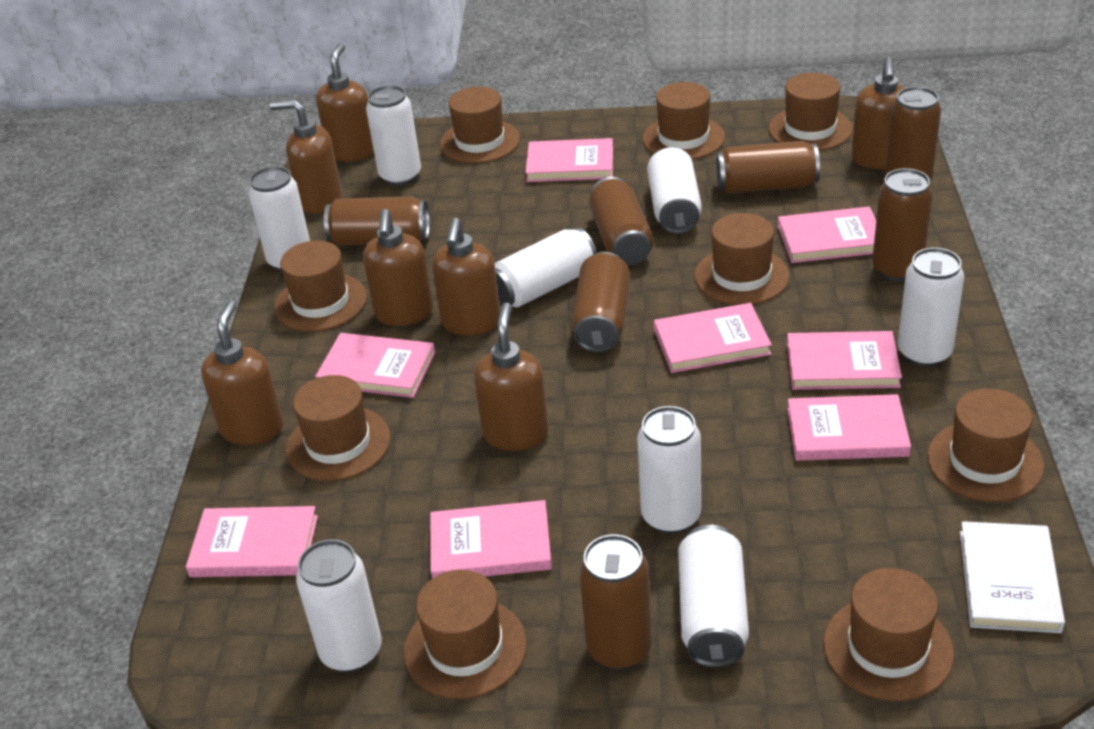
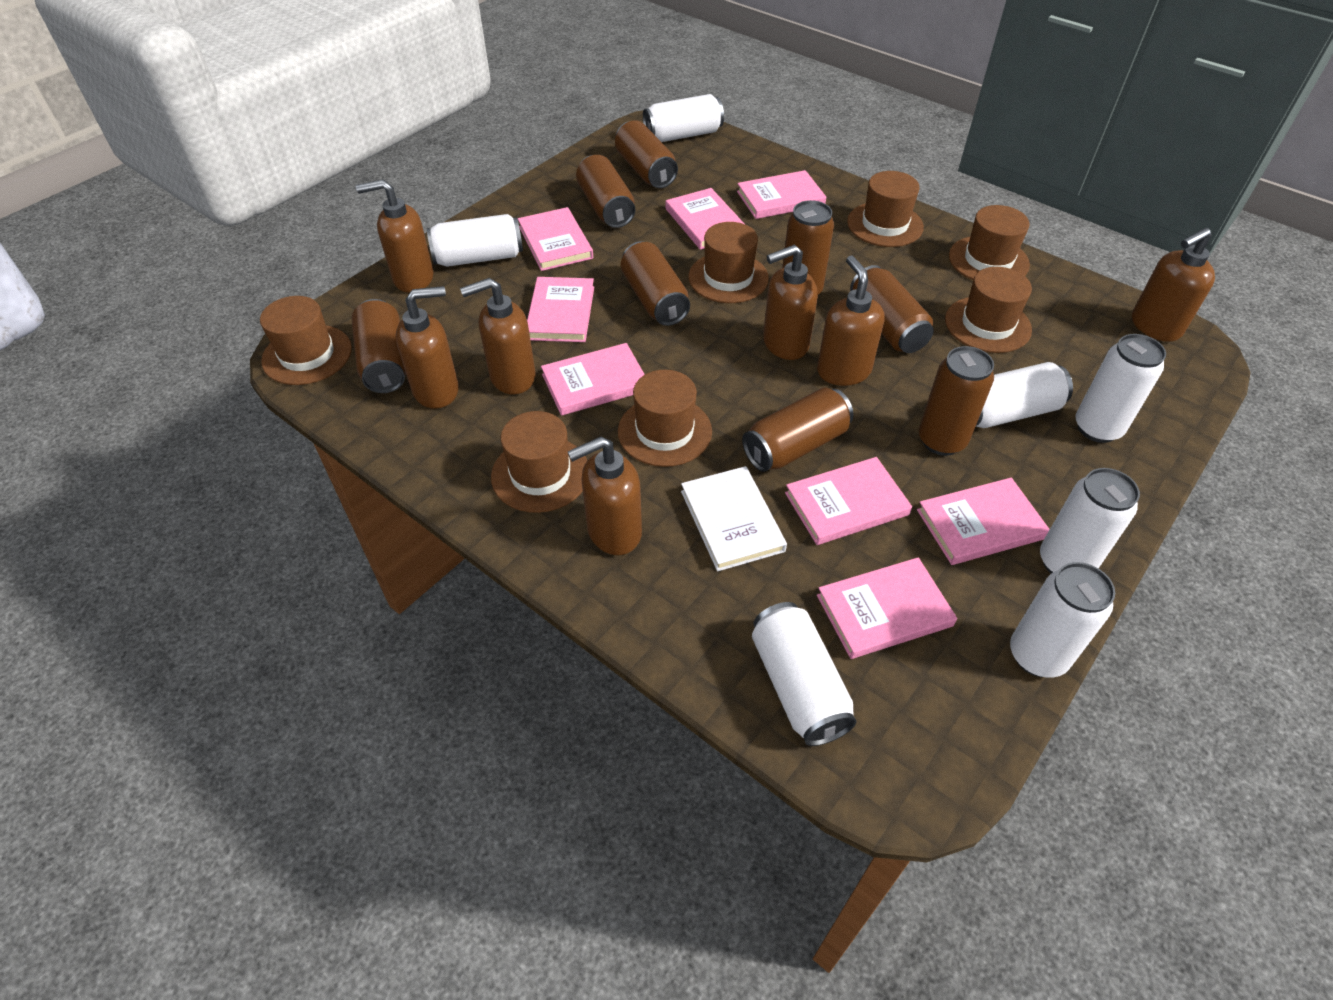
brown can: 7 -> 8
brown hat: 9 -> 7
white can: 8 -> 7

